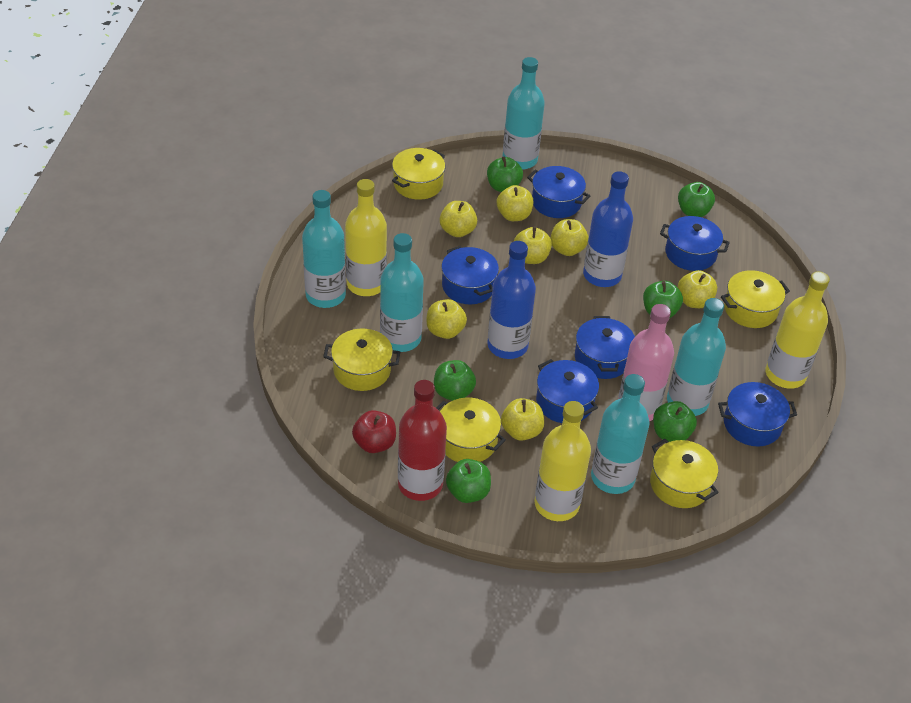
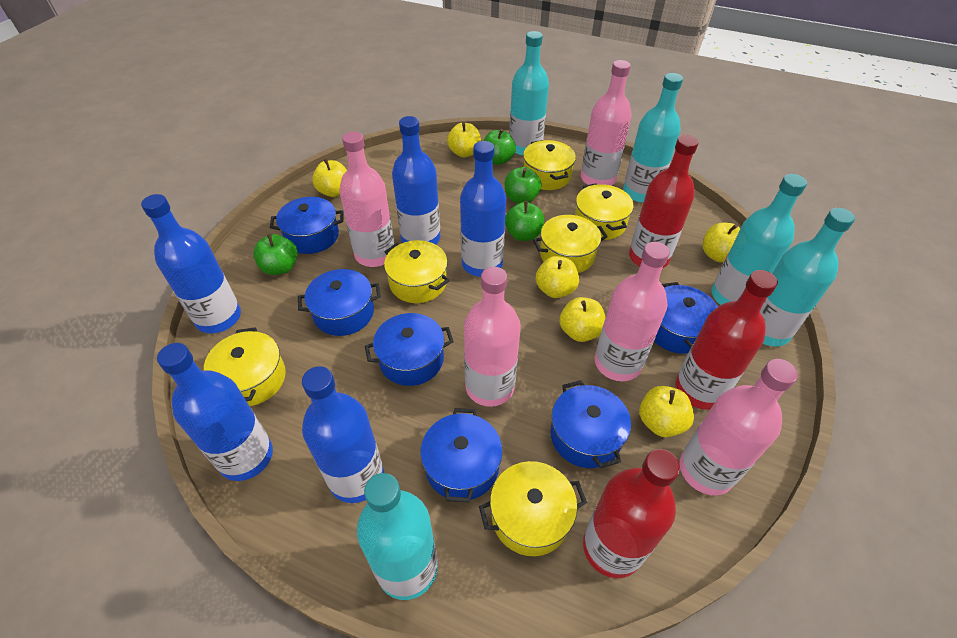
blue bottle: 2 -> 5
green apple: 6 -> 4
pink bottle: 1 -> 5
red apple: 1 -> 0
red bottle: 1 -> 3
yellow apple: 7 -> 6
yellow bottle: 3 -> 0
yellow pot: 5 -> 6

